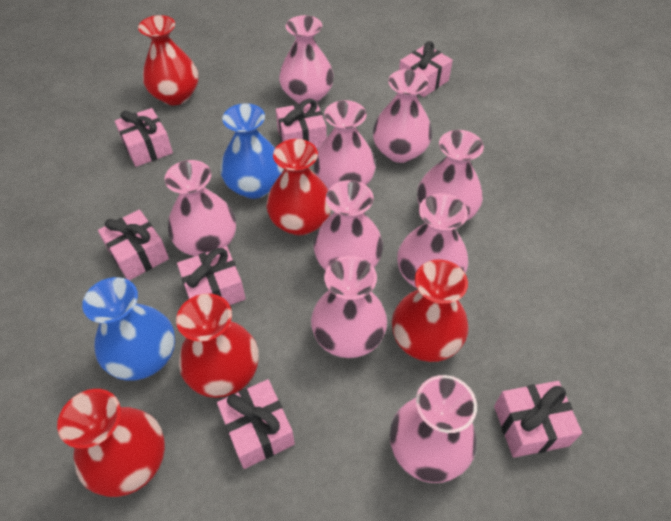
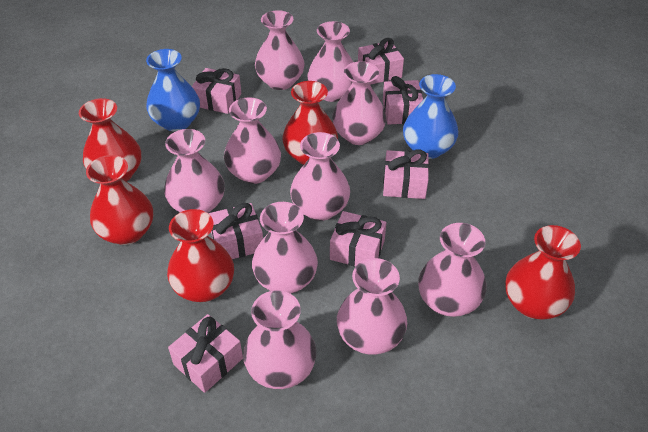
pink vase: 9 -> 10

